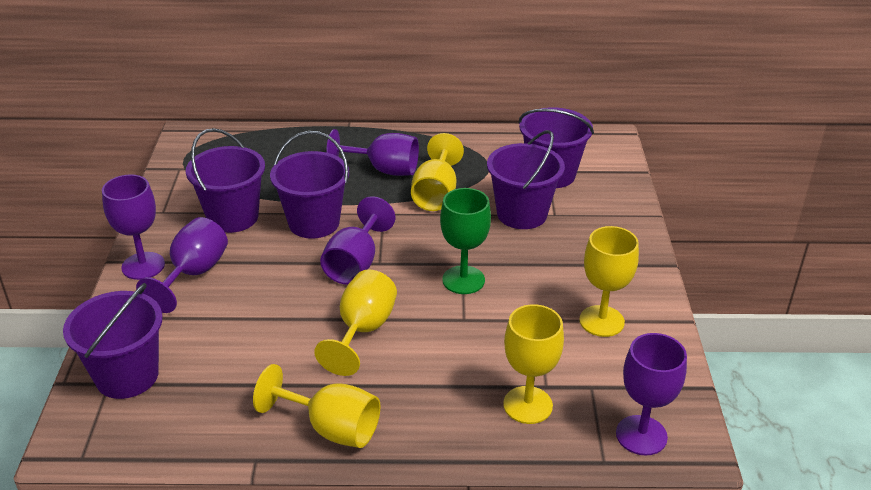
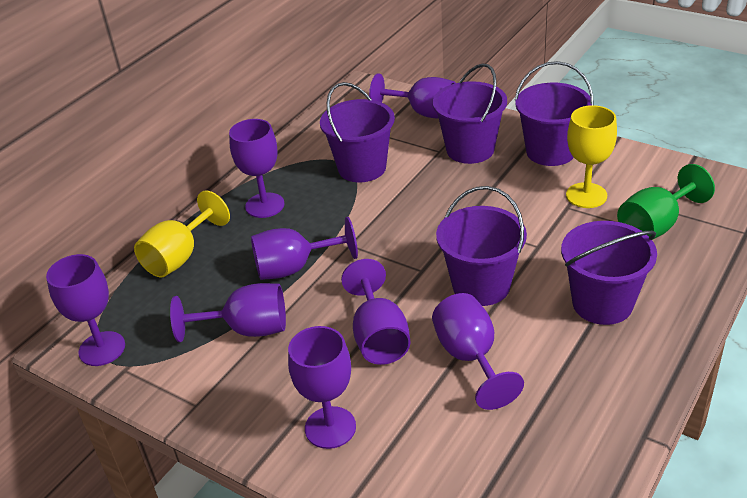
purple goblet: 5 -> 8
yellow goblet: 5 -> 2

